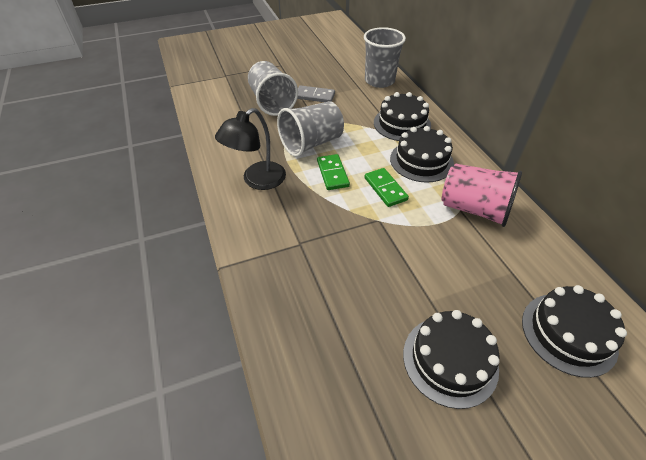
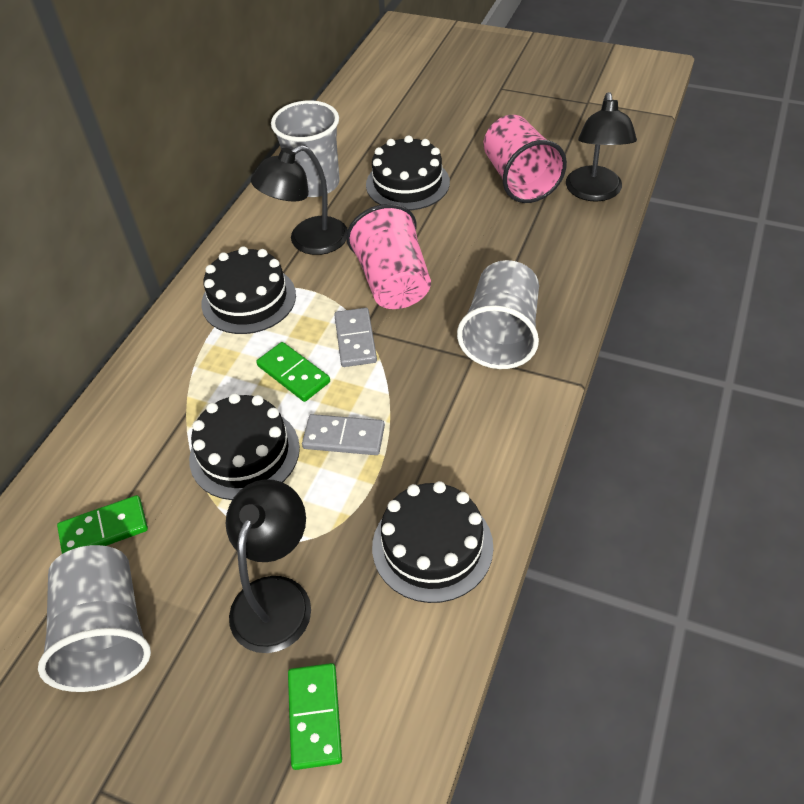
black lamp: 1 -> 3
green domino: 2 -> 3
grey domino: 1 -> 2
pink cup: 1 -> 2

